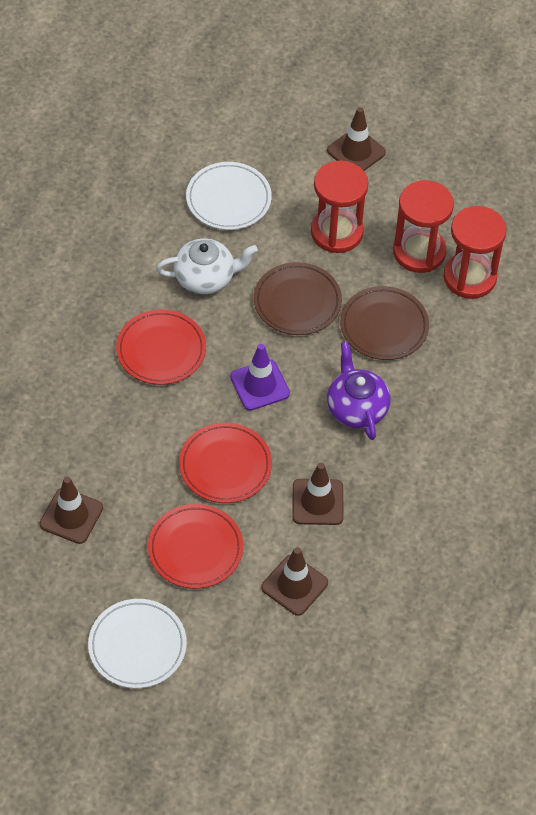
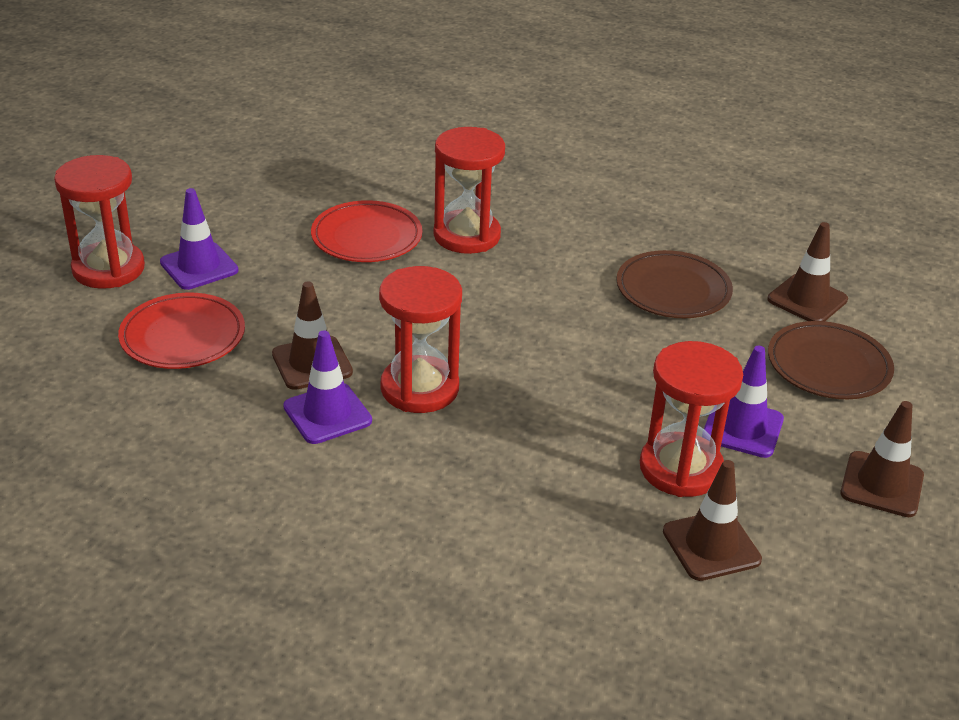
purple teapot: 1 -> 0
purple traffic cone: 1 -> 3
red hourglass: 3 -> 4
red plate: 3 -> 2
white plate: 2 -> 0
white teapot: 1 -> 0

